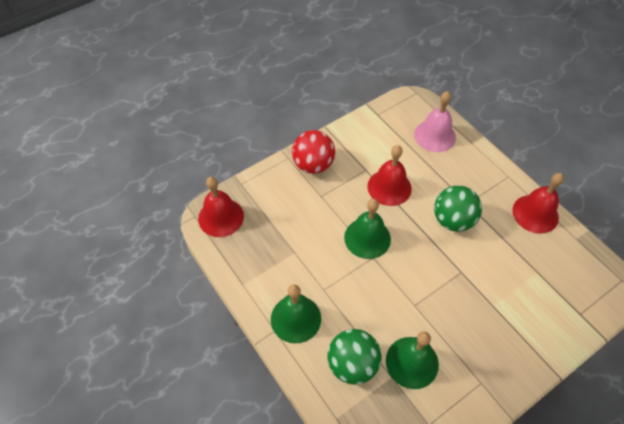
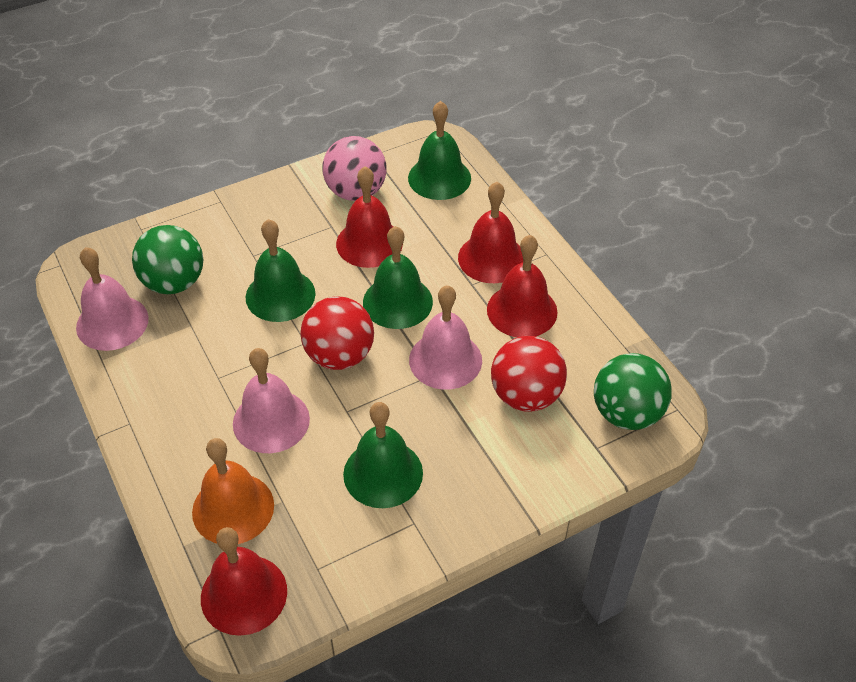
green bell: 3 -> 4
orange bell: 0 -> 1
pink ball: 0 -> 1
pink bell: 1 -> 3
red ball: 1 -> 2
red bell: 3 -> 4

